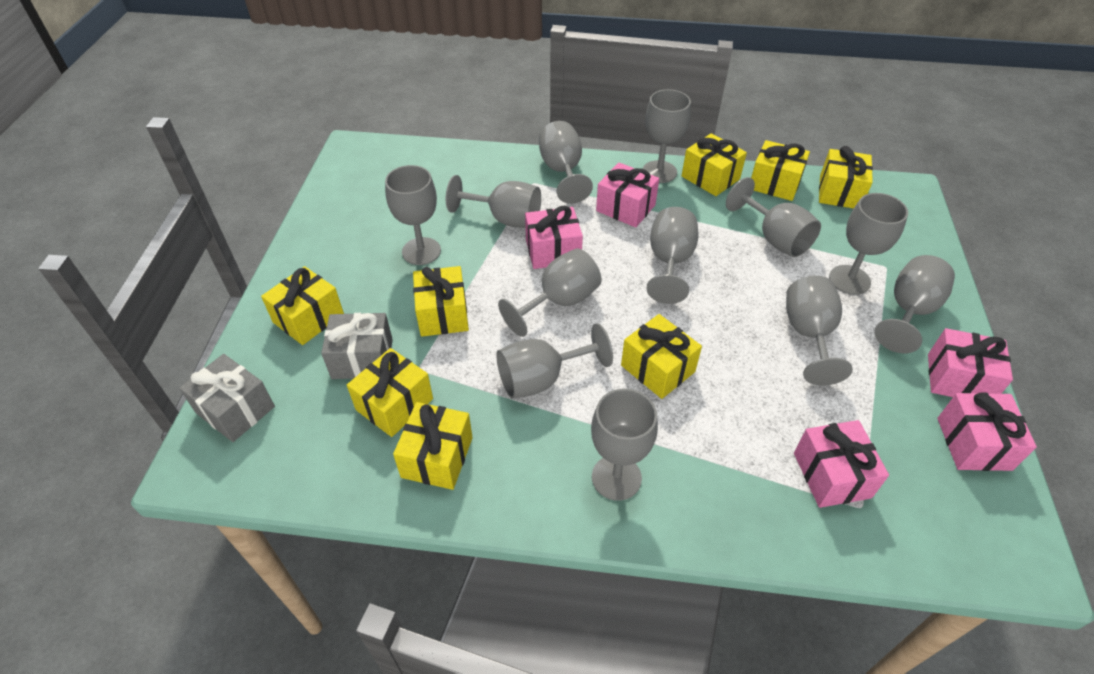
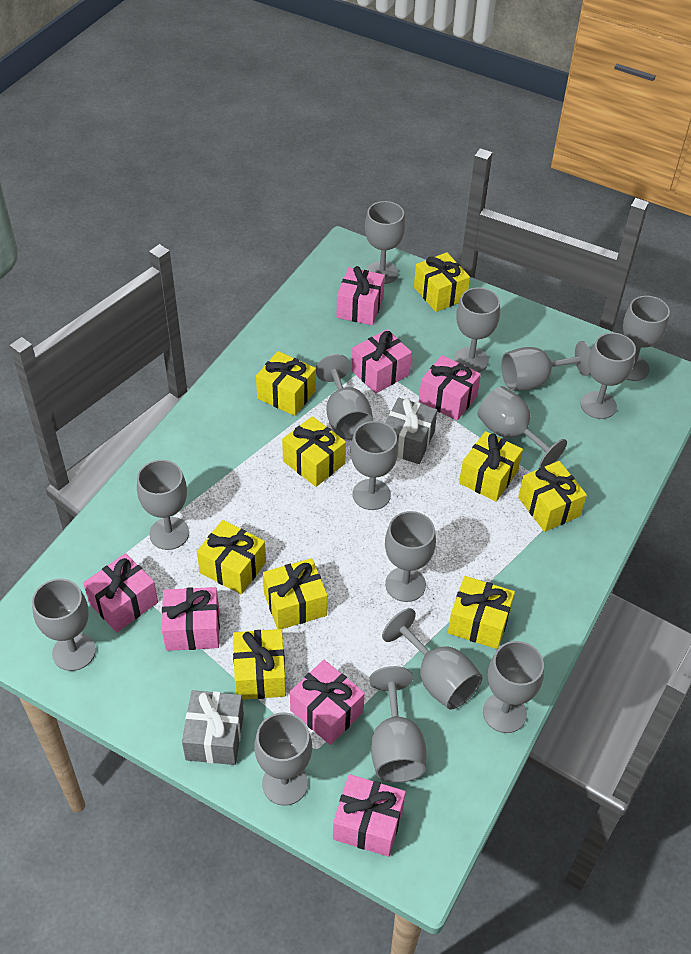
grey goblet: 12 -> 15
pink gift: 5 -> 7
yellow gift: 8 -> 9

